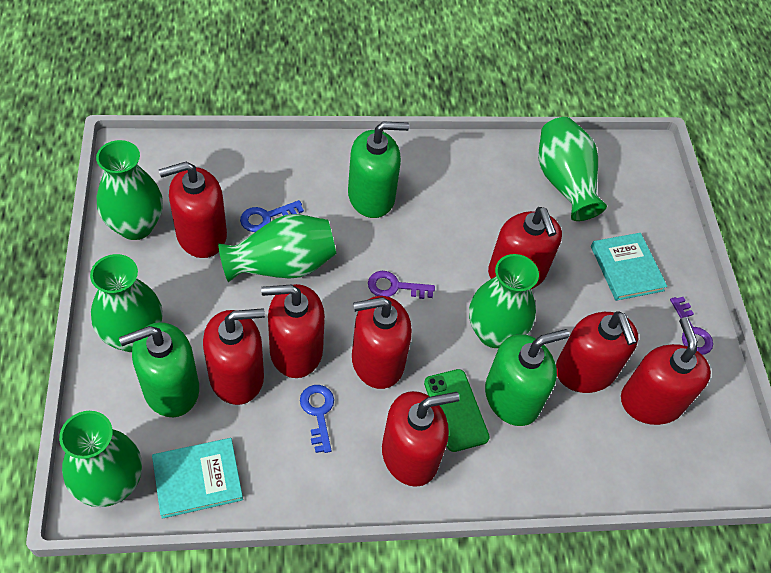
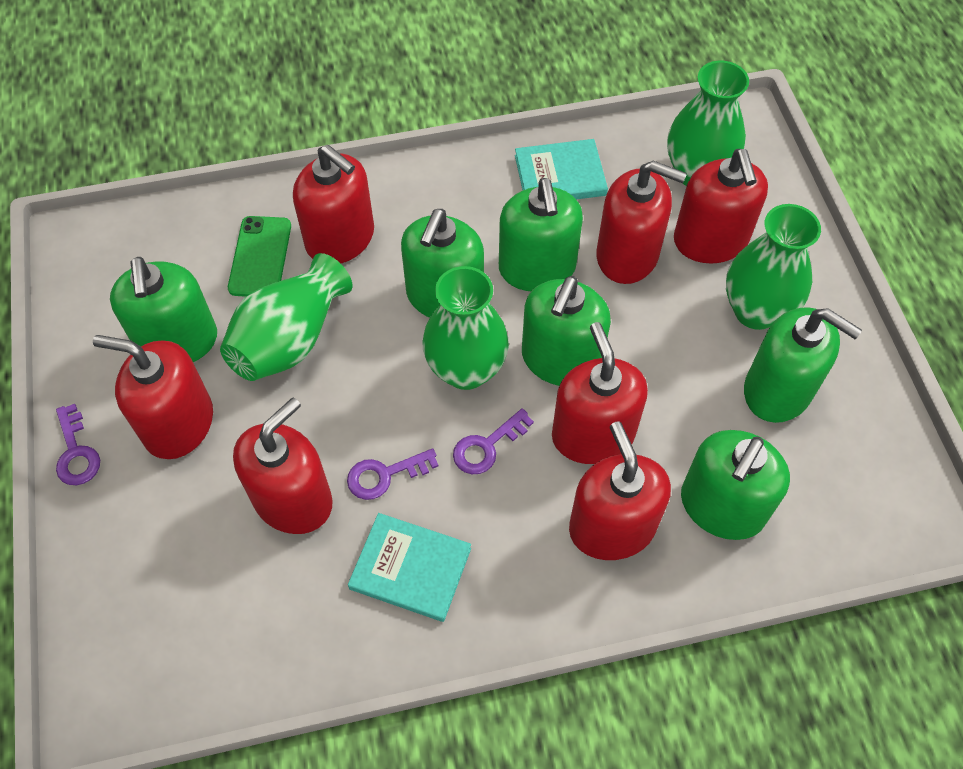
blue key: 2 -> 0
green soap dispenser: 3 -> 6
green vase: 6 -> 4
purple key: 2 -> 3
red soap dispenser: 8 -> 7

